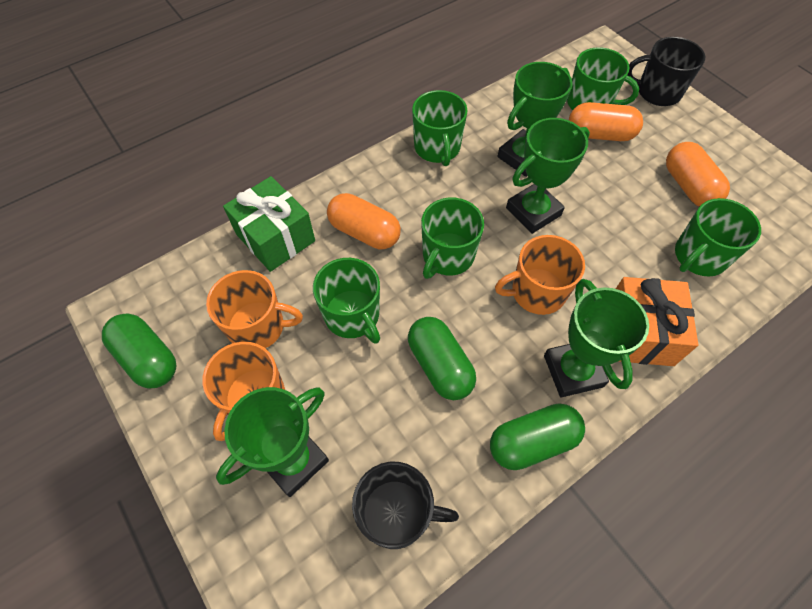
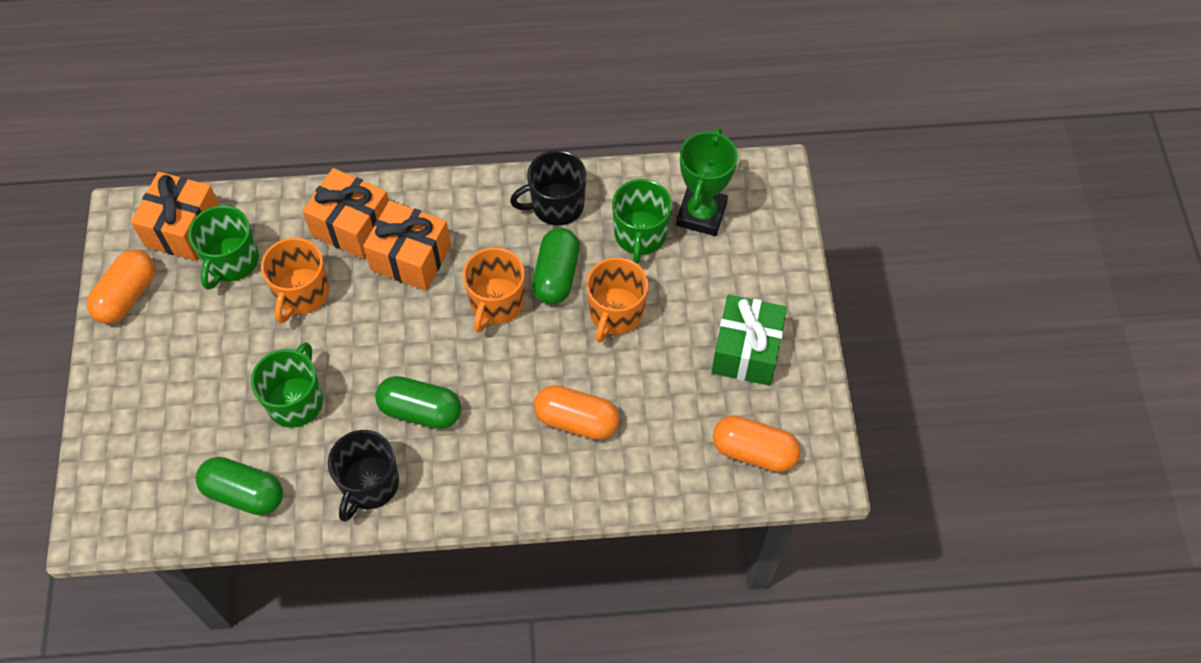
green mug: 5 -> 3
green trophy: 4 -> 1
orange gift: 1 -> 3

